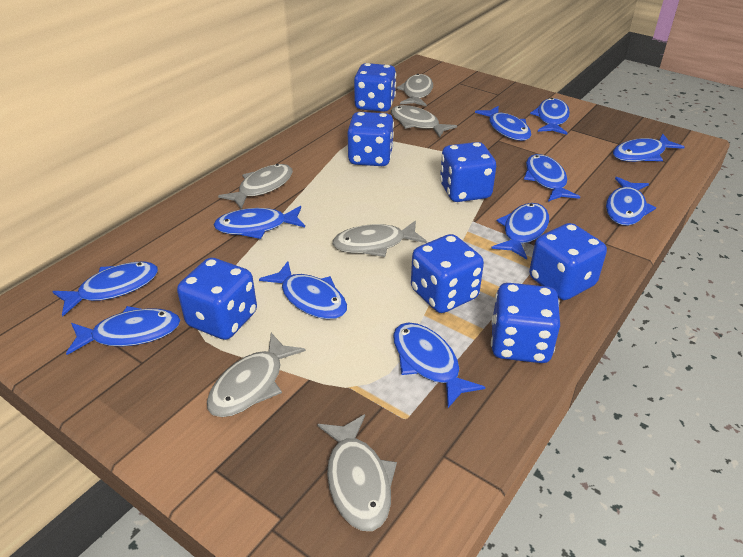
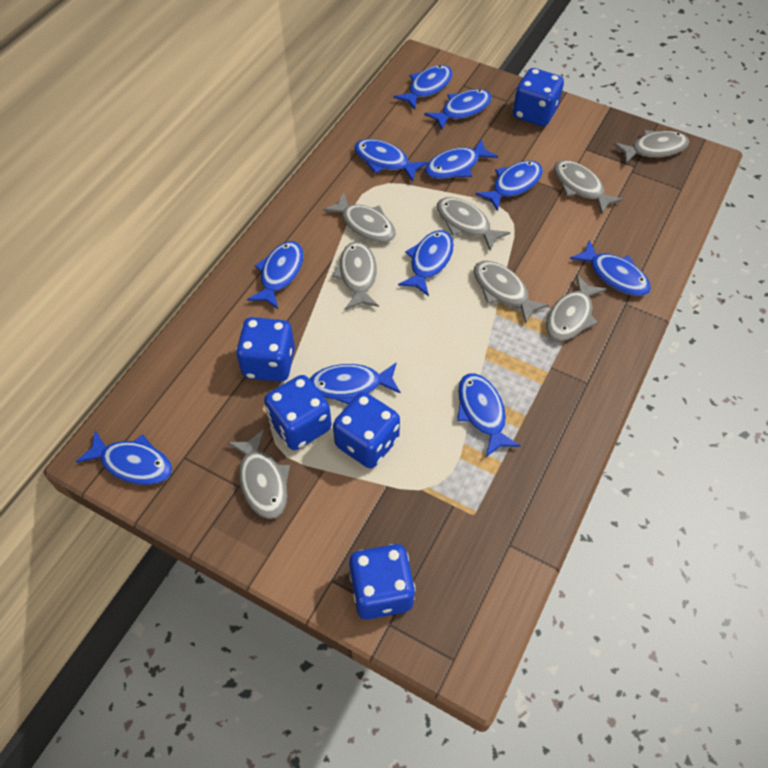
blue dice: 7 -> 5
grey fish: 6 -> 8

